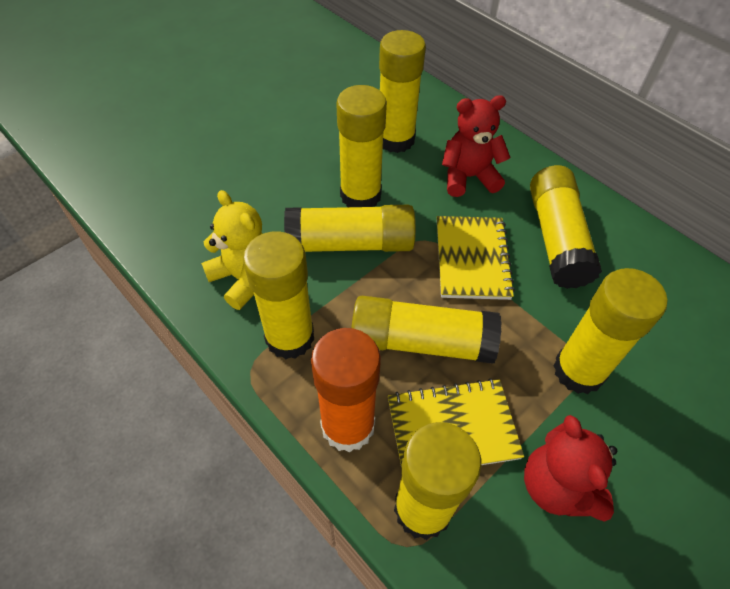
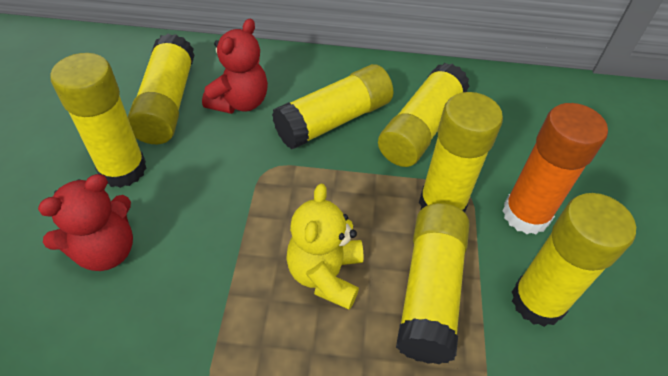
yellow glue stick: 8 -> 7
yellow notebook: 2 -> 0

